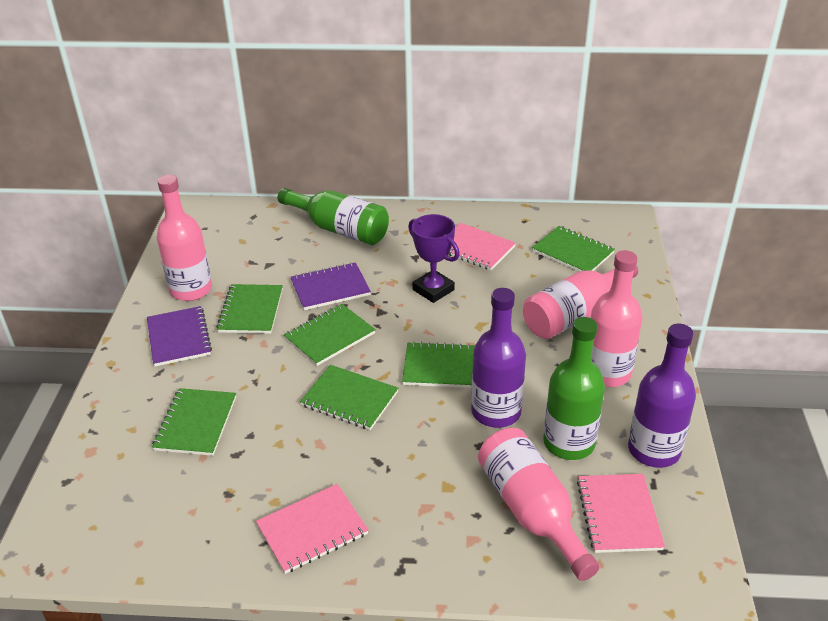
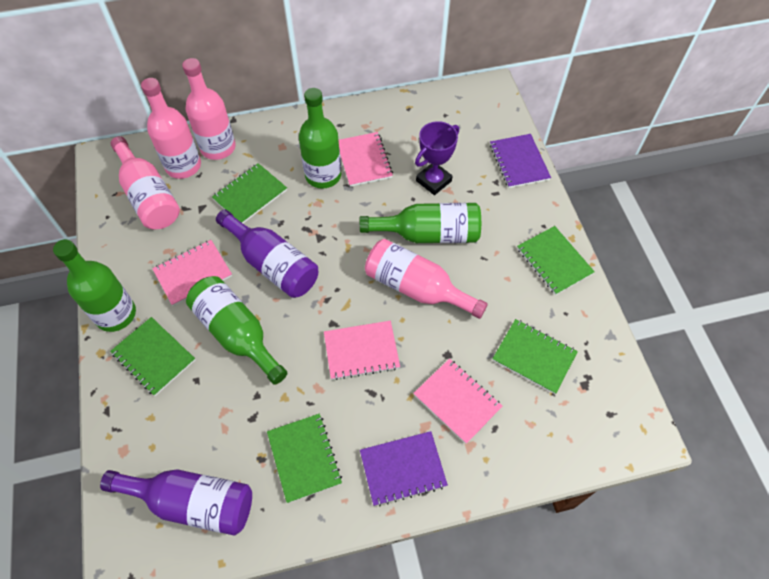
green bottle: 2 -> 4
green notebook: 6 -> 5
pink notebook: 3 -> 4

